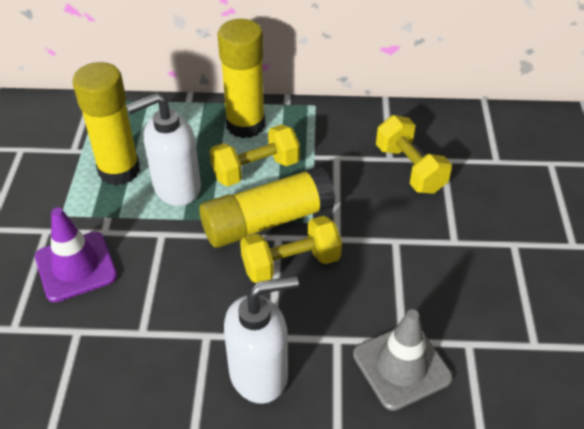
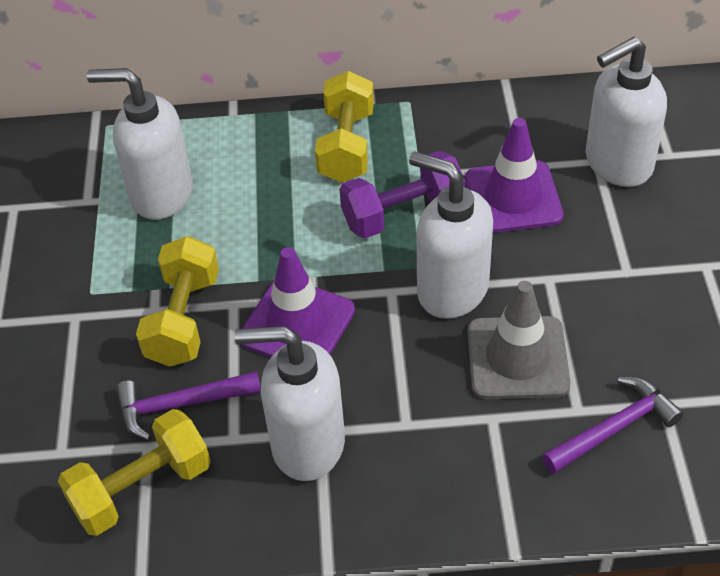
purple dumbbell: 0 -> 1
purple hammer: 0 -> 2
purple traffic cone: 1 -> 2
white soap dispenser: 2 -> 4
yellow glue stick: 3 -> 0

